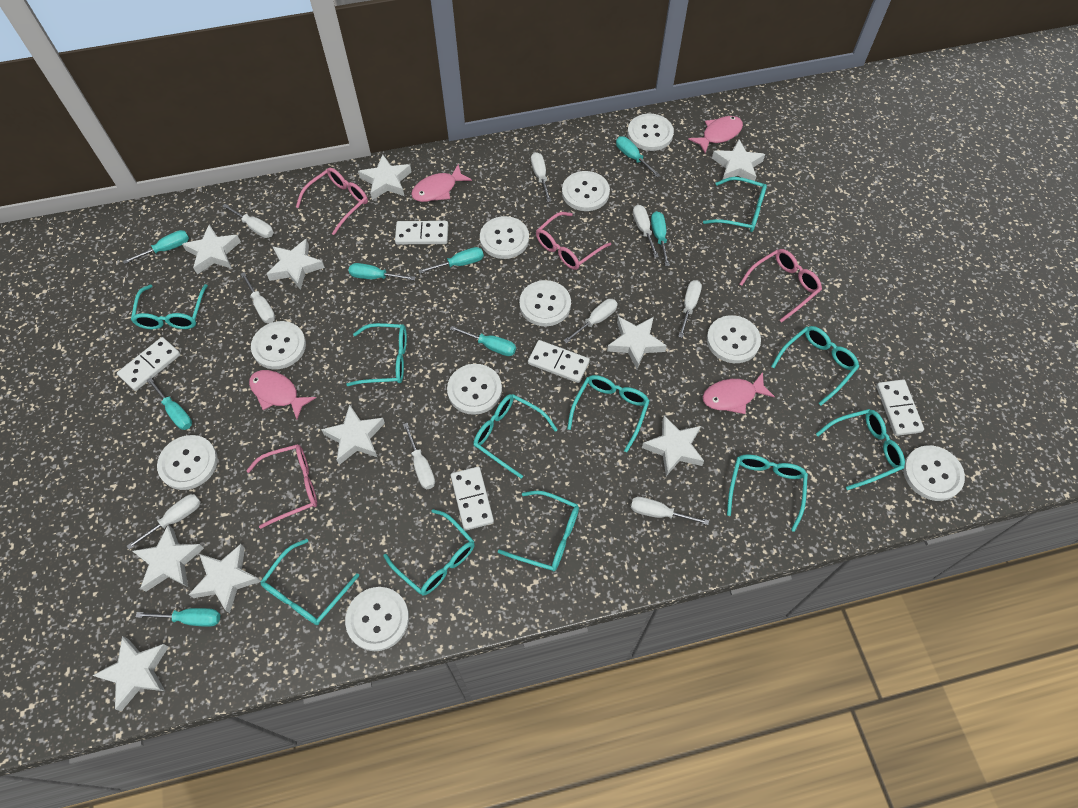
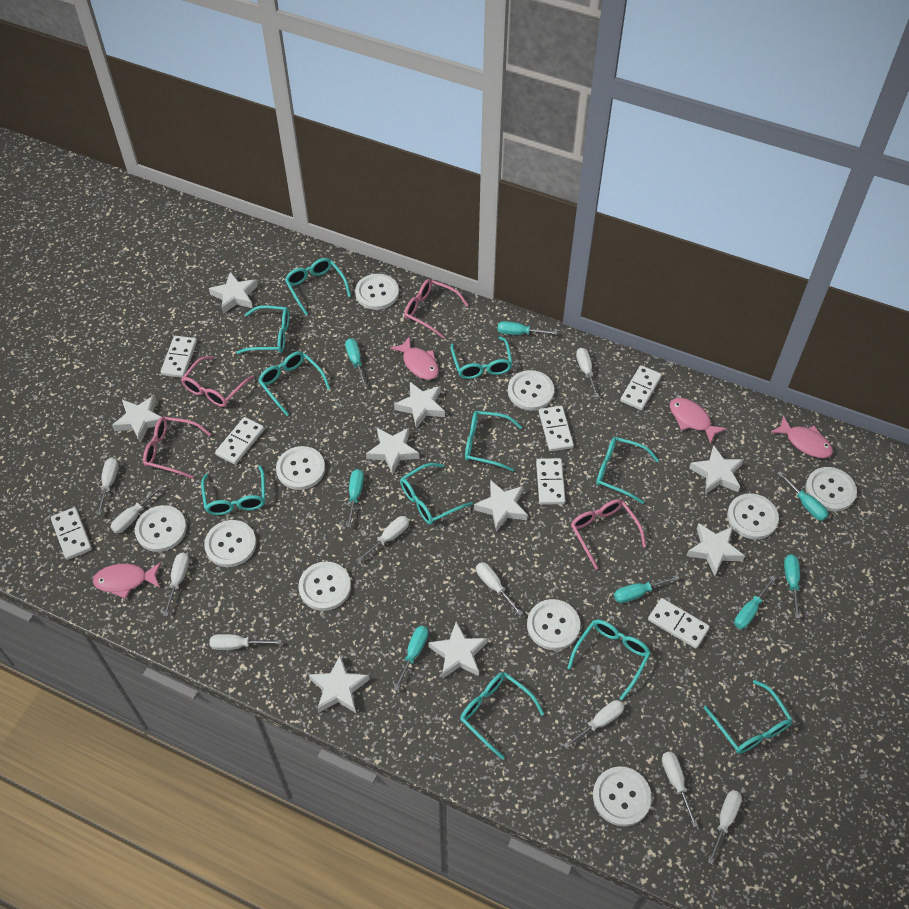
white domino: 5 -> 7
white screwdriver: 9 -> 10
white star: 10 -> 9

